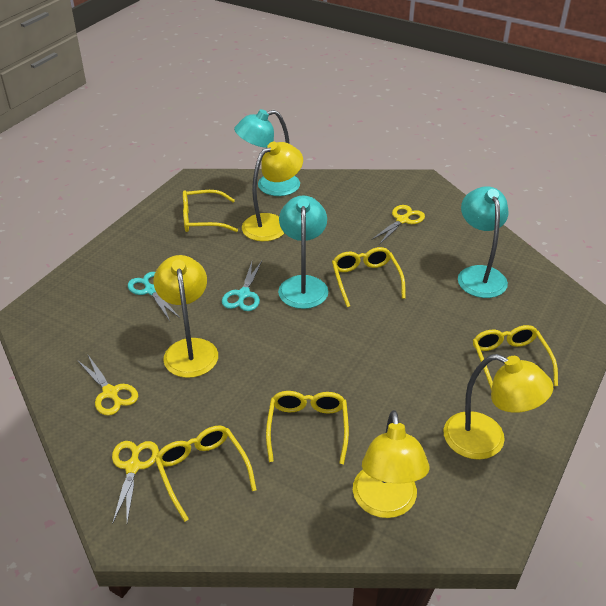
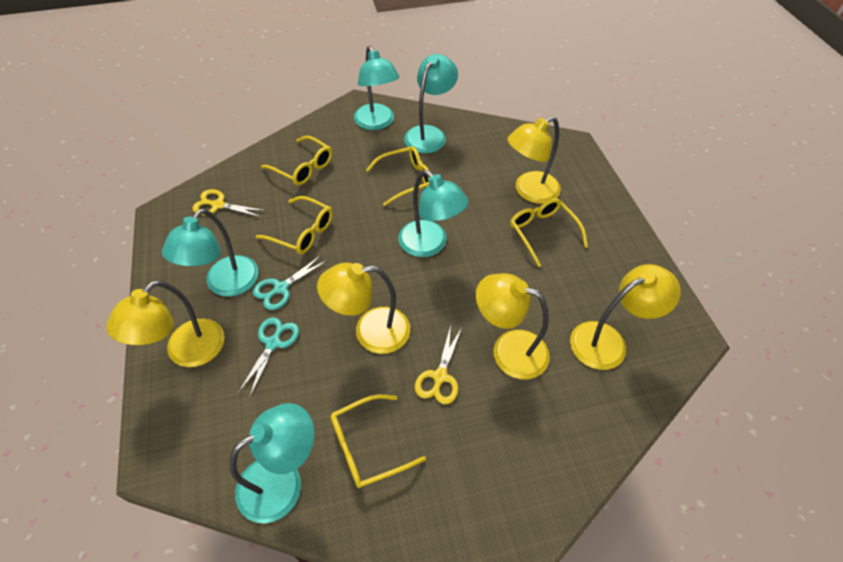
turquoise lamp: 3 -> 5
yellow lamp: 4 -> 5
yellow scissors: 3 -> 2

